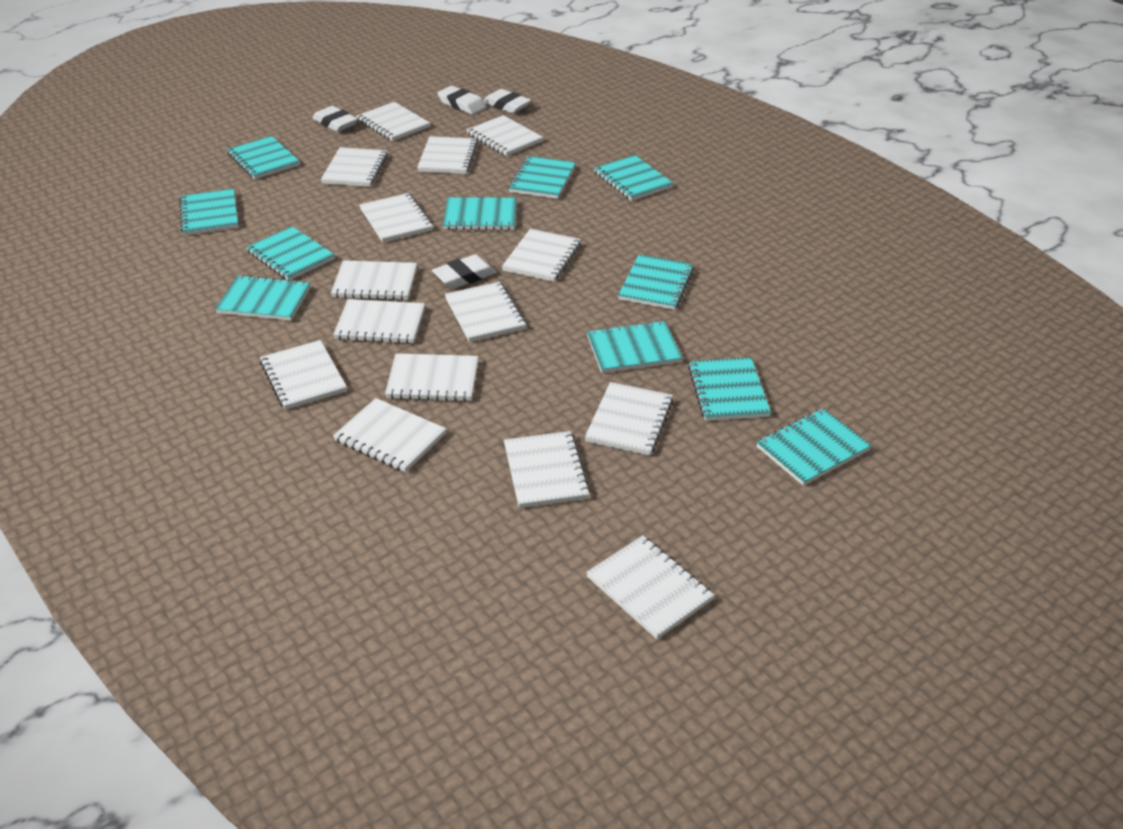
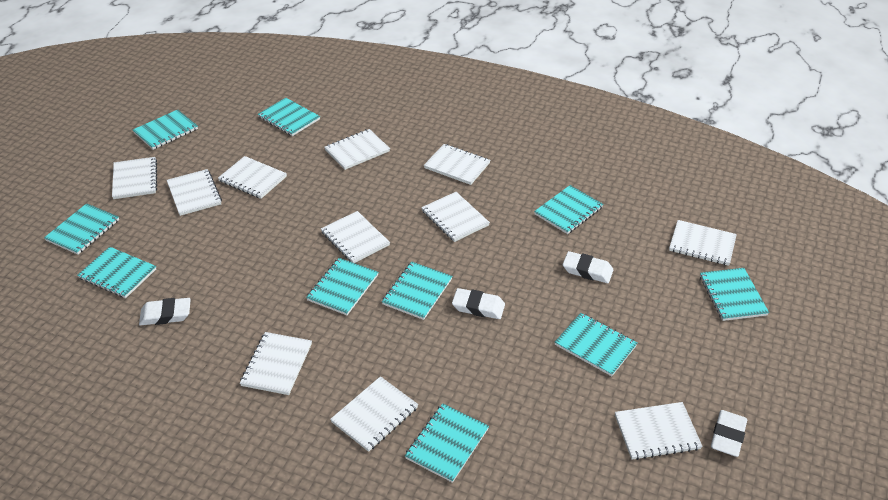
turquoise notebook: 11 -> 10
white notebook: 15 -> 11

